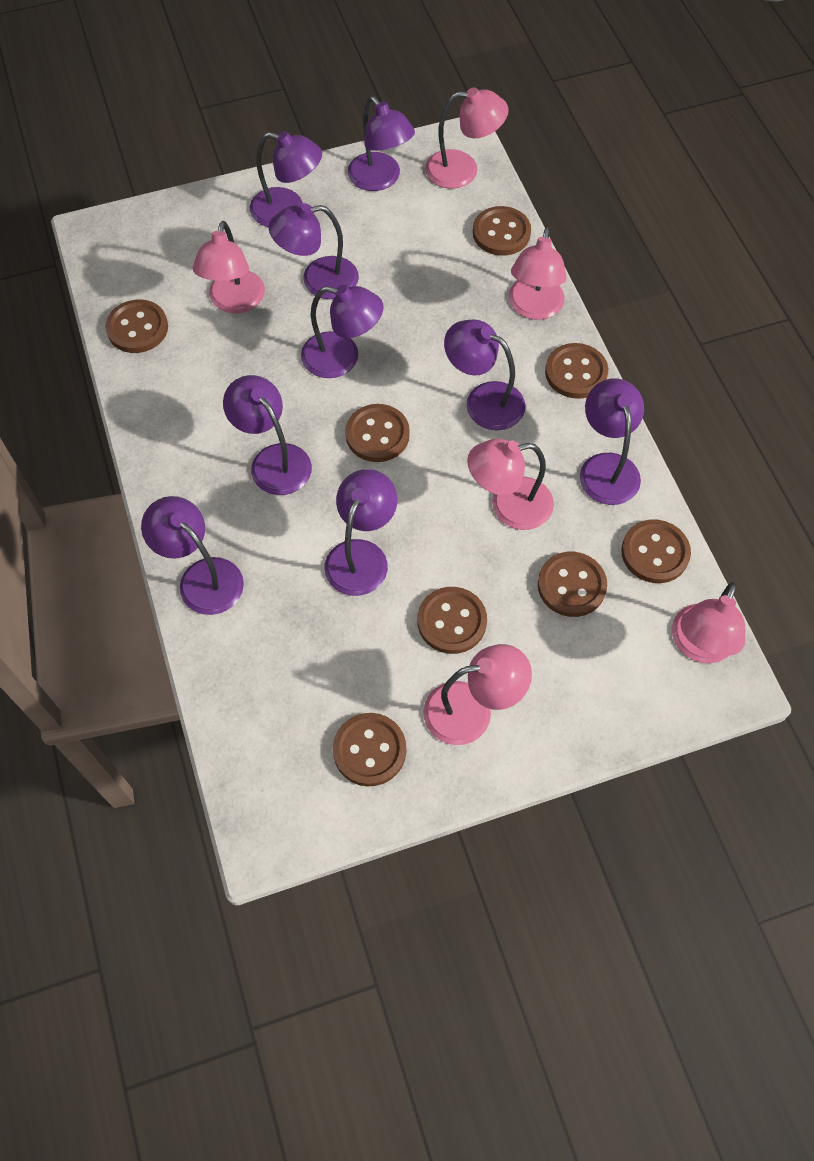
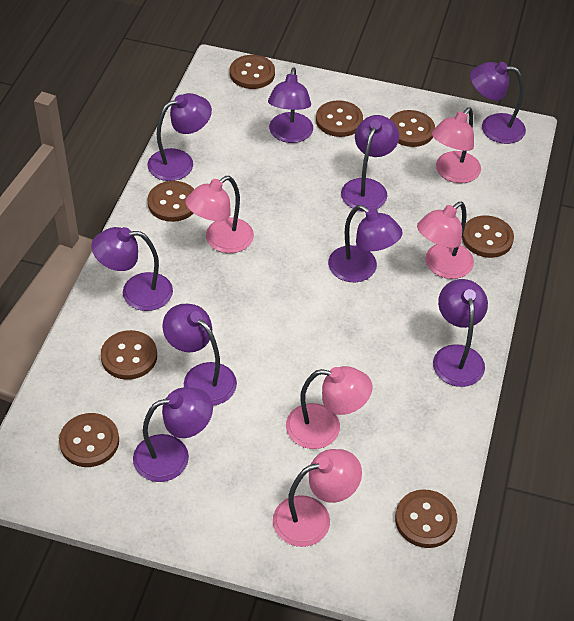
pink lamp: 6 -> 5

